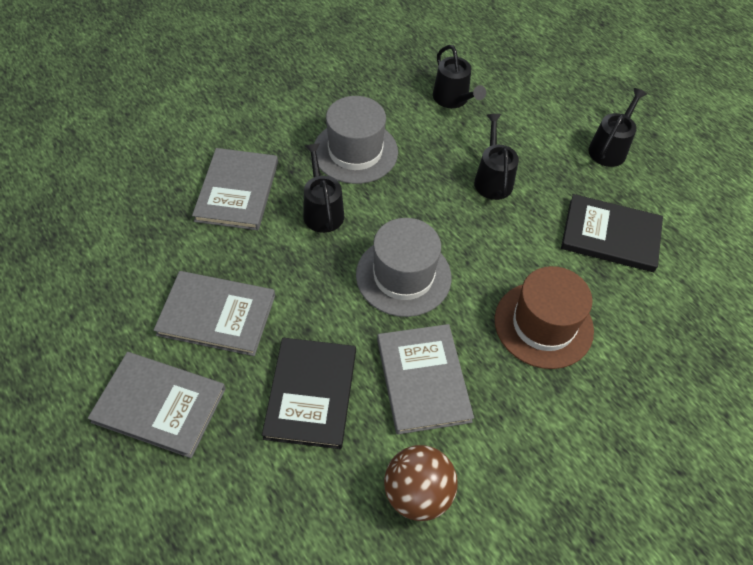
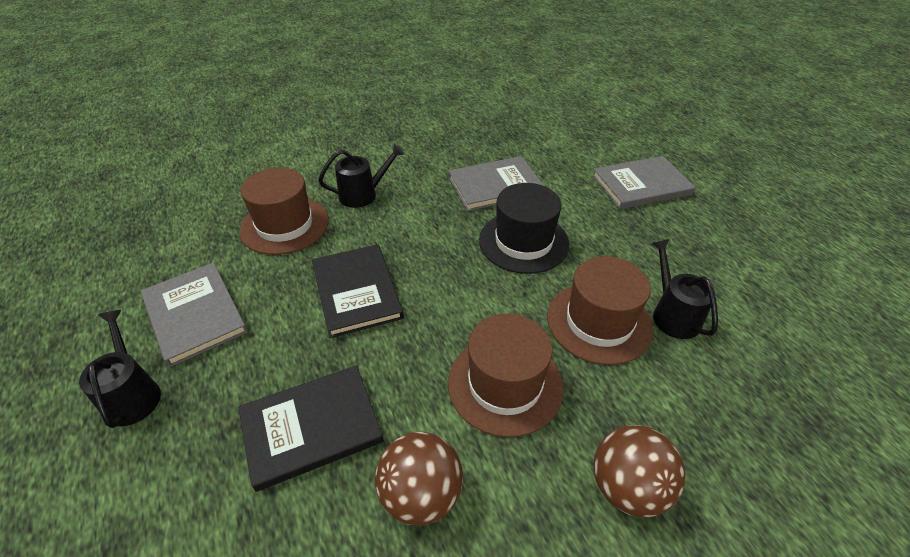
black hat: 0 -> 1
black watering can: 4 -> 3
brown ball: 1 -> 2
brown hat: 1 -> 3
grey book: 4 -> 3
grey hat: 2 -> 0

